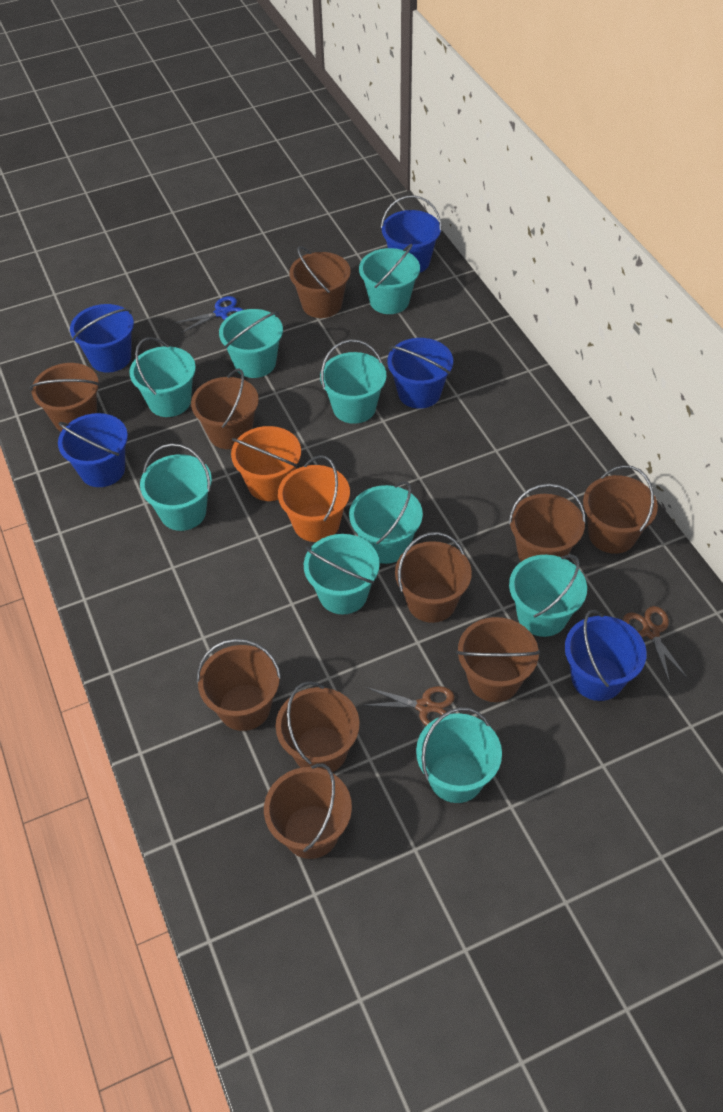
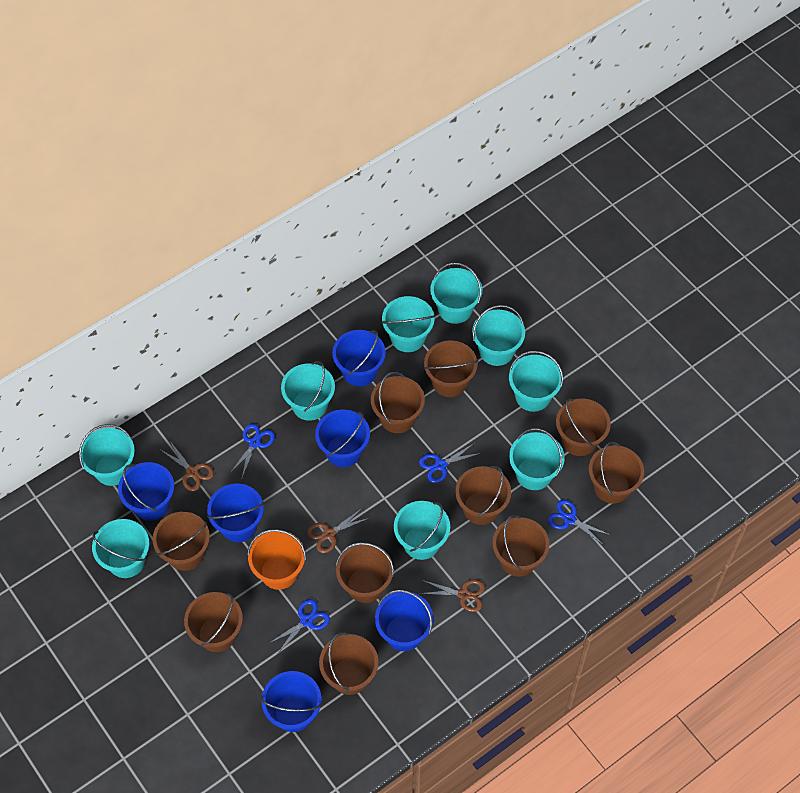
blue bucket: 5 -> 6
blue scissors: 1 -> 4
brown scissors: 2 -> 3
orange bucket: 2 -> 1

